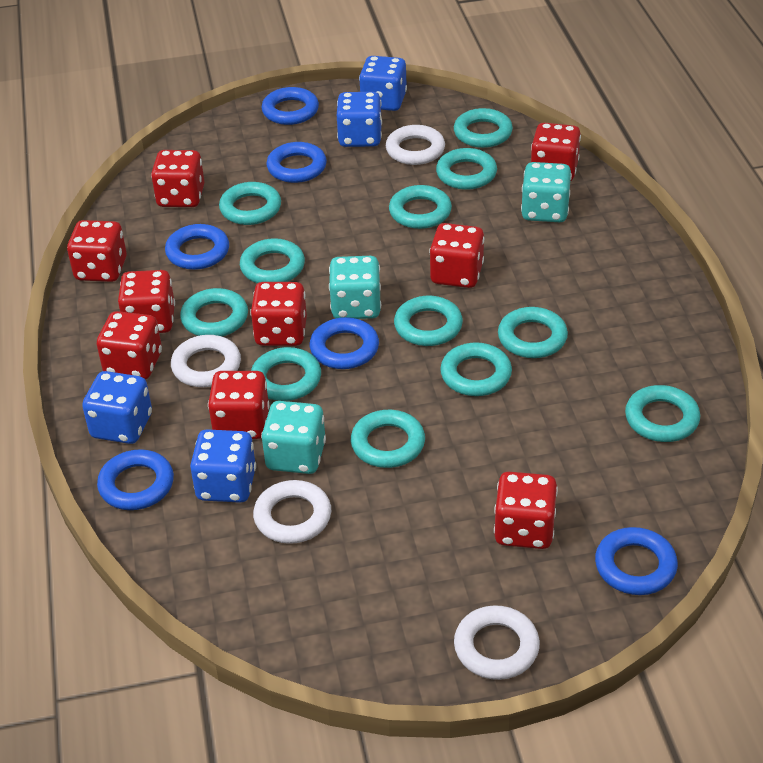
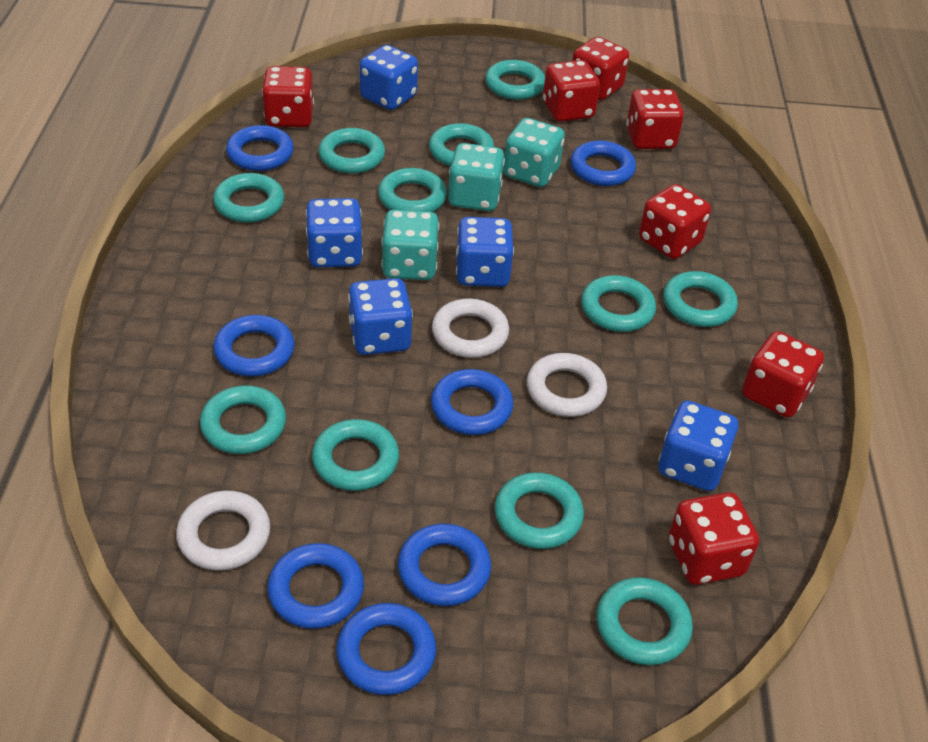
blue dice: 4 -> 5
blue ring: 6 -> 7
red dice: 9 -> 7
turquoise ring: 12 -> 11
white ring: 4 -> 3

